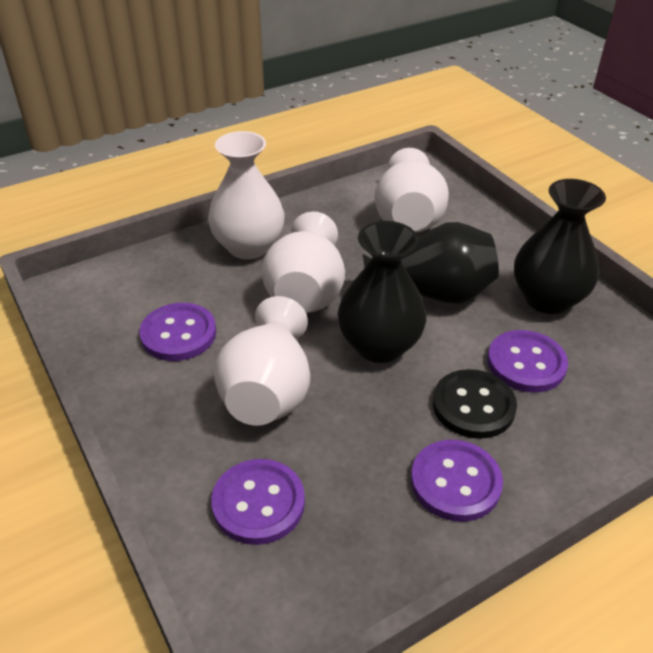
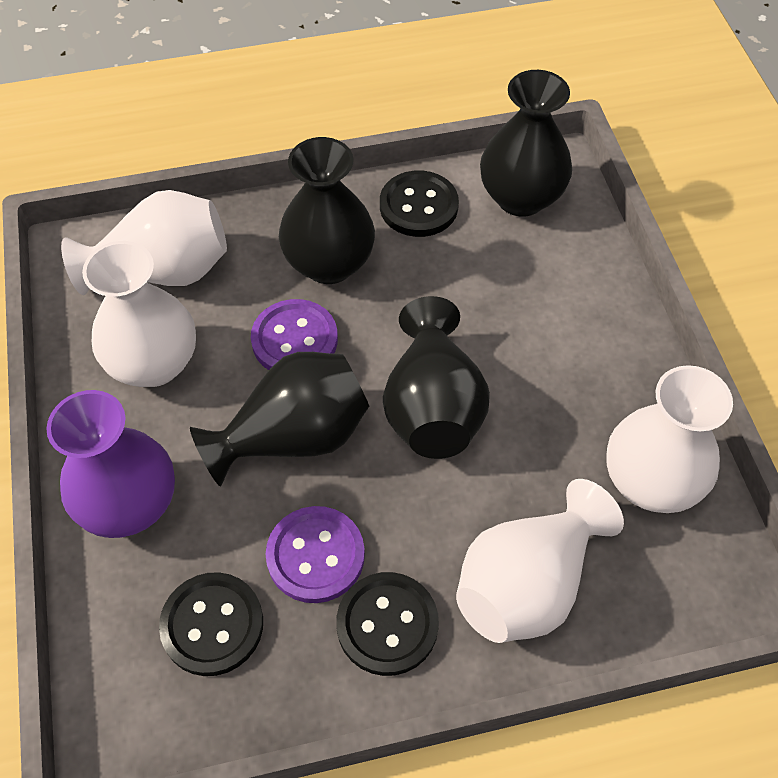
black button: 1 -> 3
black vase: 3 -> 4
purple button: 4 -> 2
purple vase: 0 -> 1

